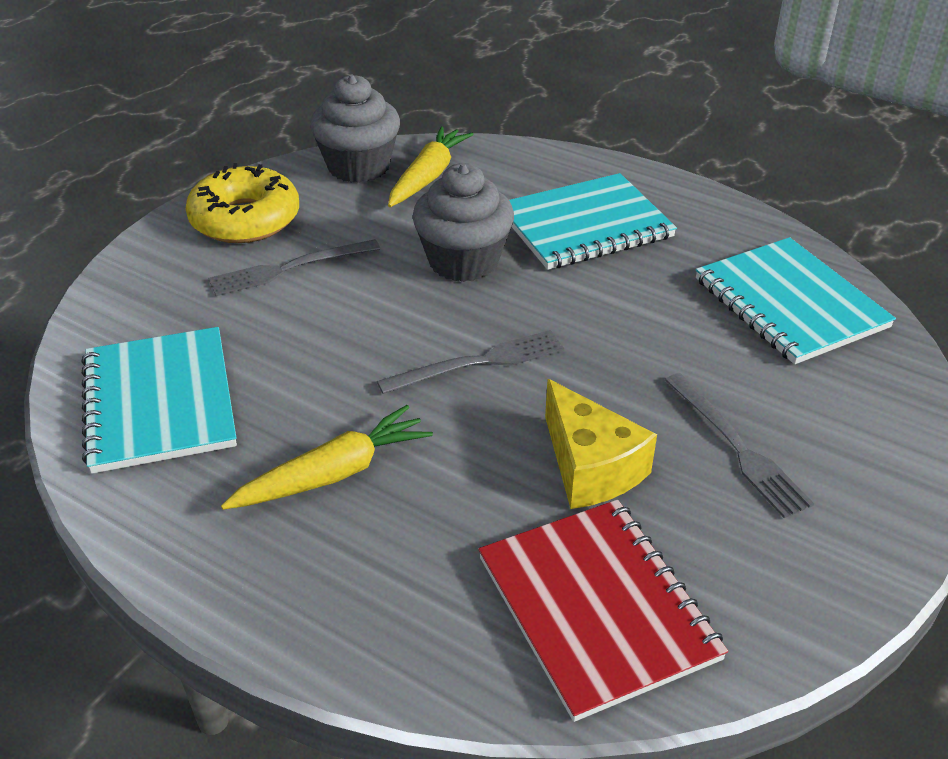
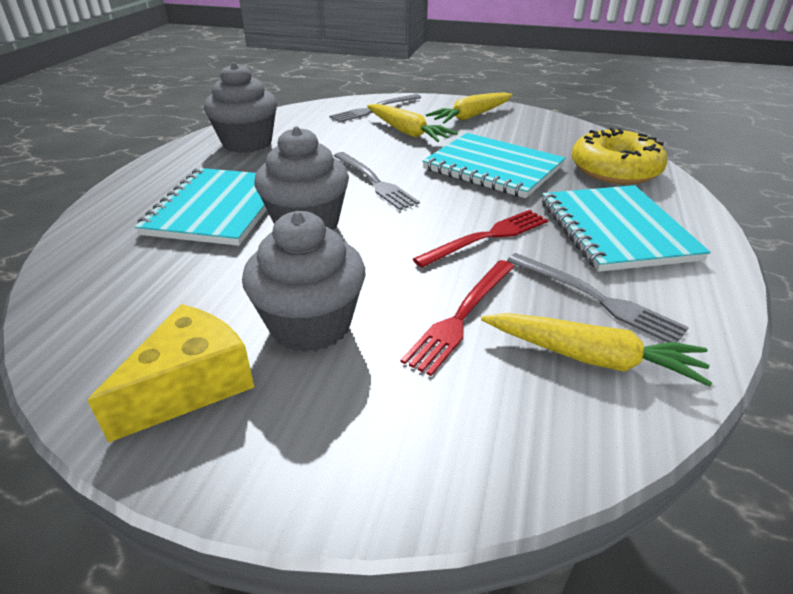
grey cupcake: 2 -> 3
red fork: 0 -> 2
red notebook: 1 -> 0
yellow carrot: 2 -> 3

